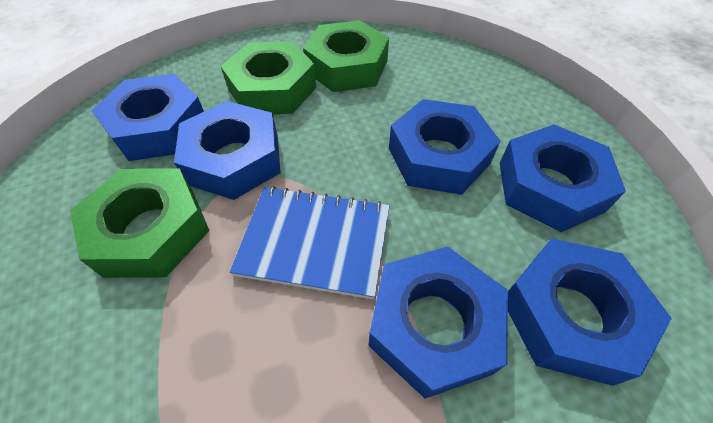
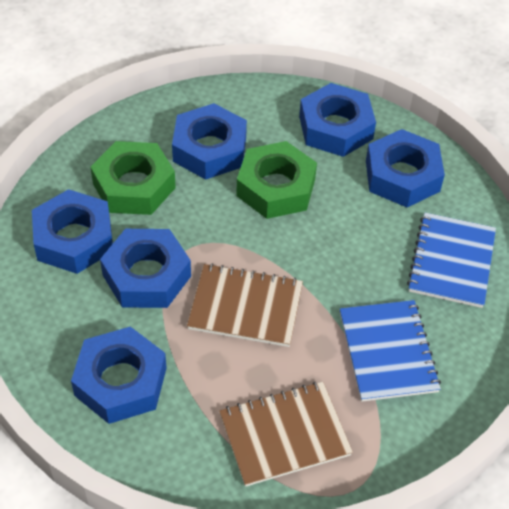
blue notebook: 1 -> 2
brown notebook: 0 -> 2
green nut: 3 -> 2

